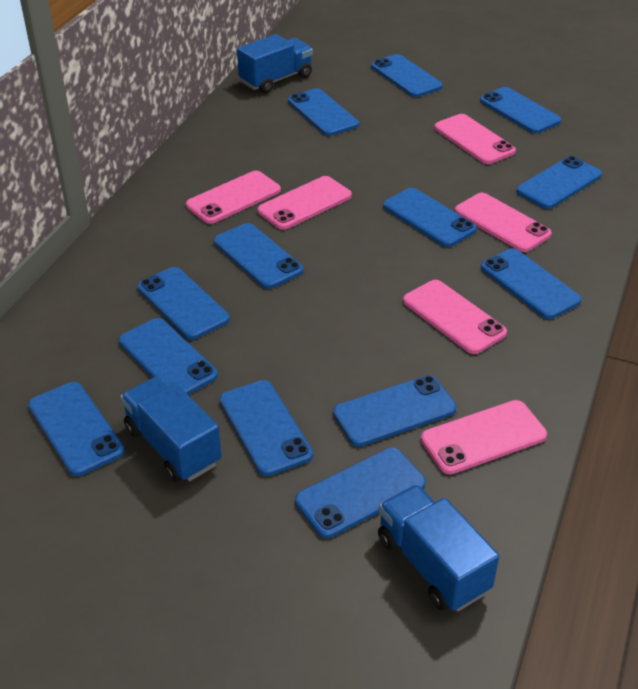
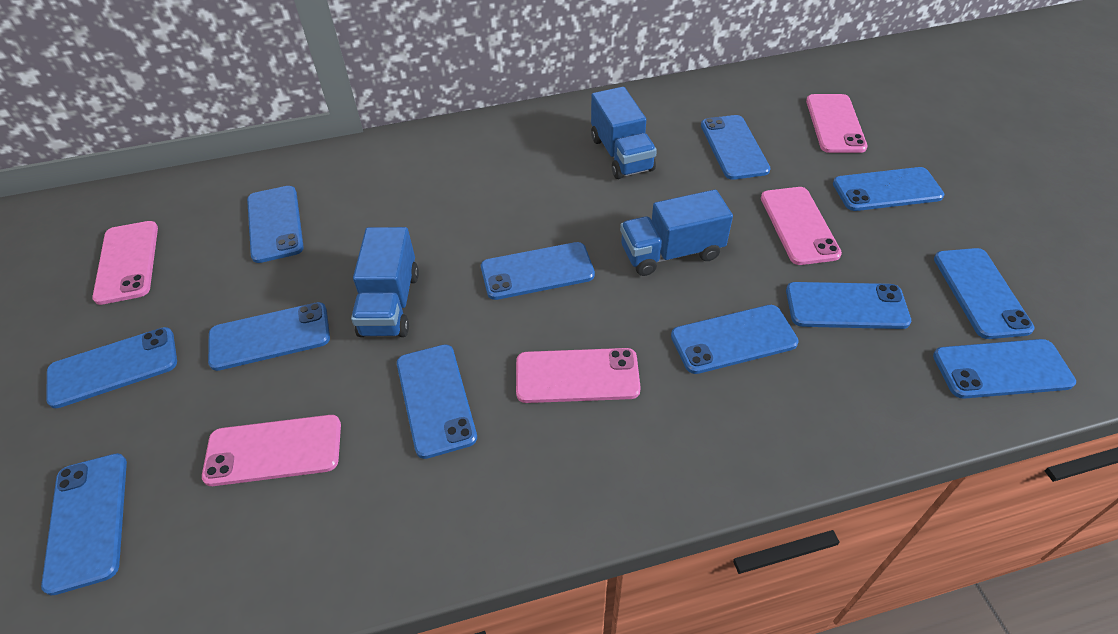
blue phone: 13 -> 12
pink phone: 6 -> 5

